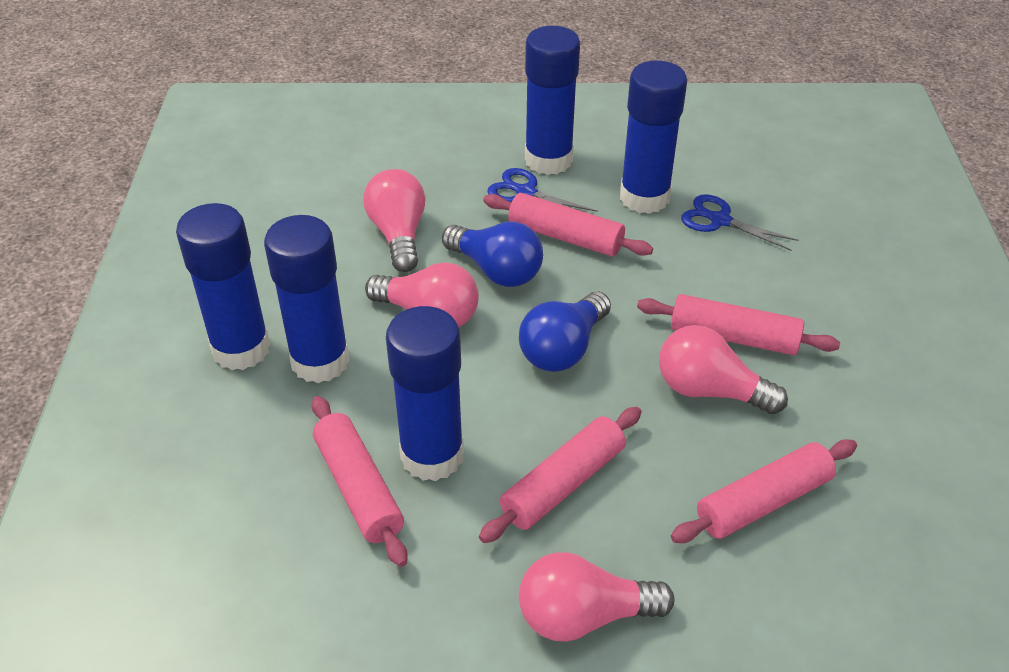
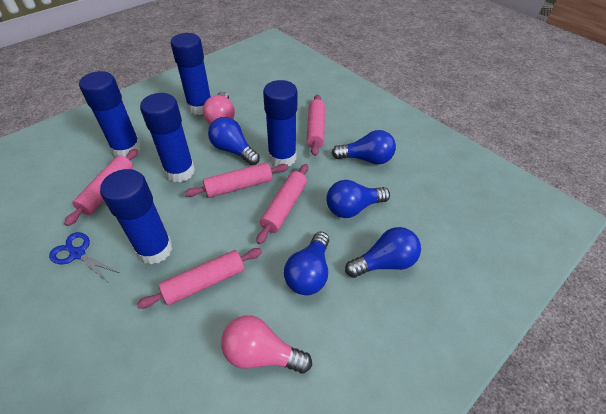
blue light bulb: 2 -> 5
blue scissors: 2 -> 1
pink light bulb: 4 -> 2

